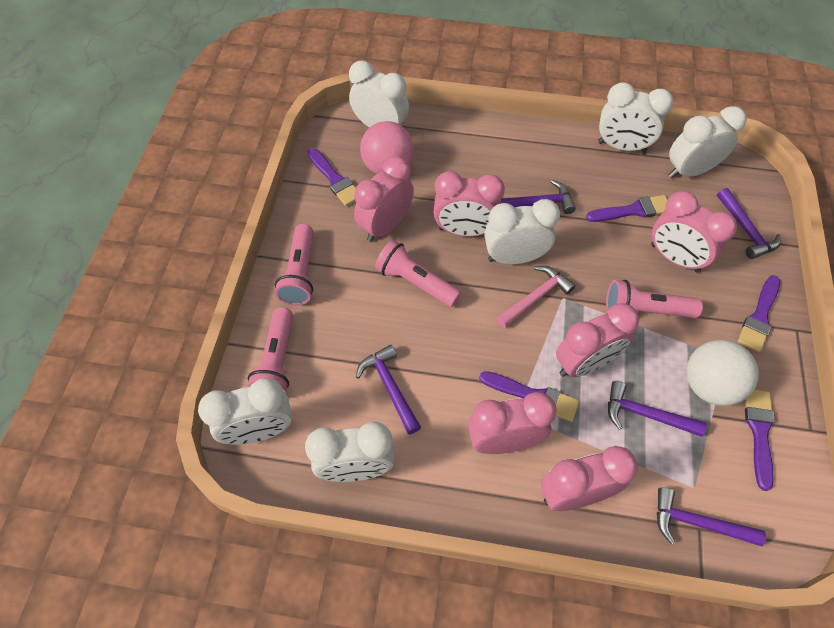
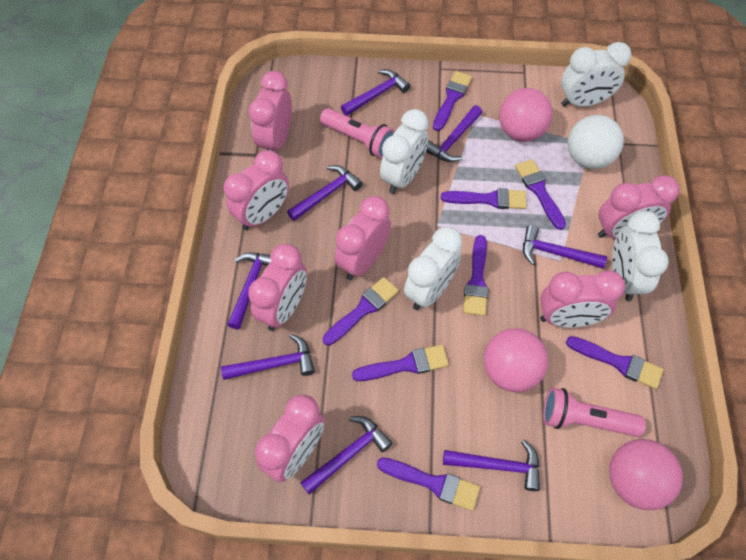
pink ball: 1 -> 3
pink clock: 6 -> 7
pink flashlight: 4 -> 2
pink hammer: 1 -> 0
purple brush: 5 -> 8
purple hammer: 5 -> 8
white clock: 6 -> 4

